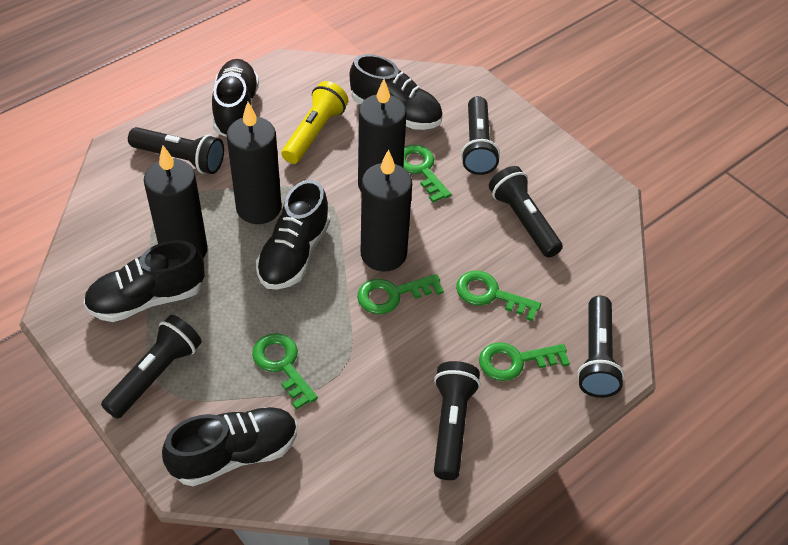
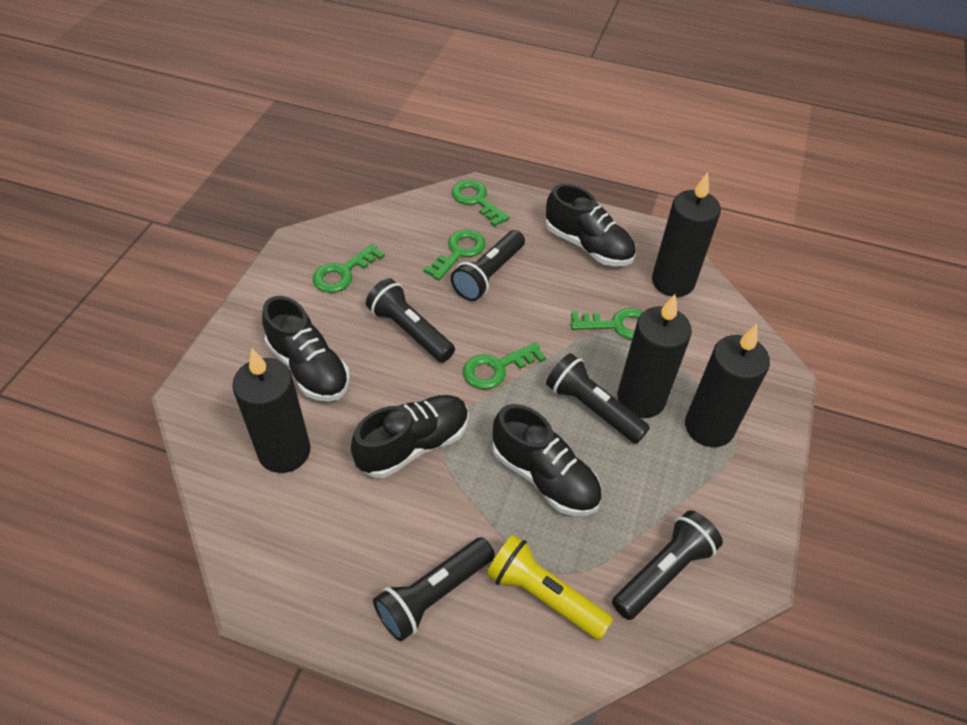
black flashlight: 6 -> 5
black shoe: 5 -> 4

